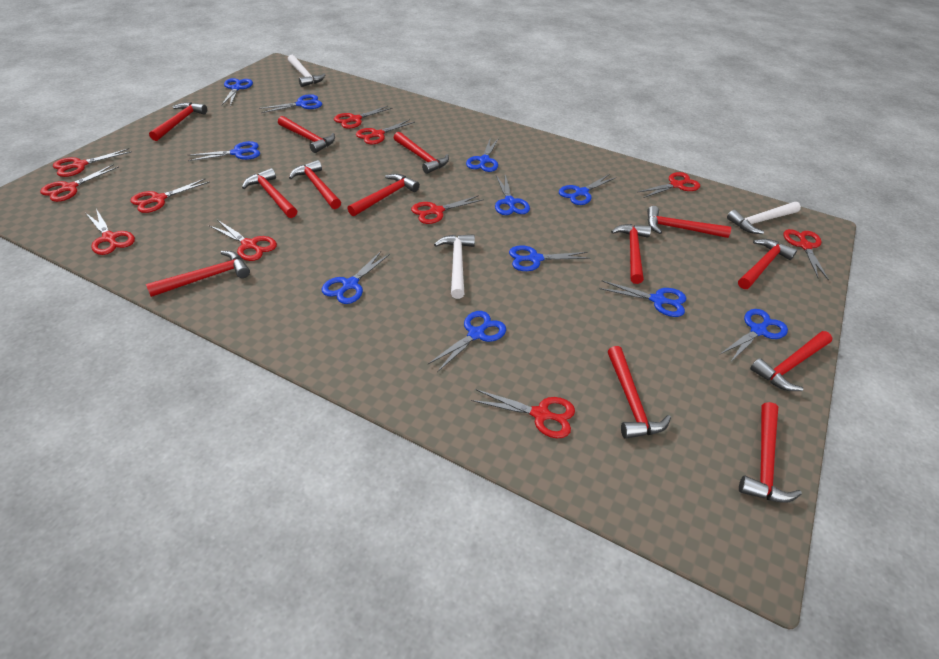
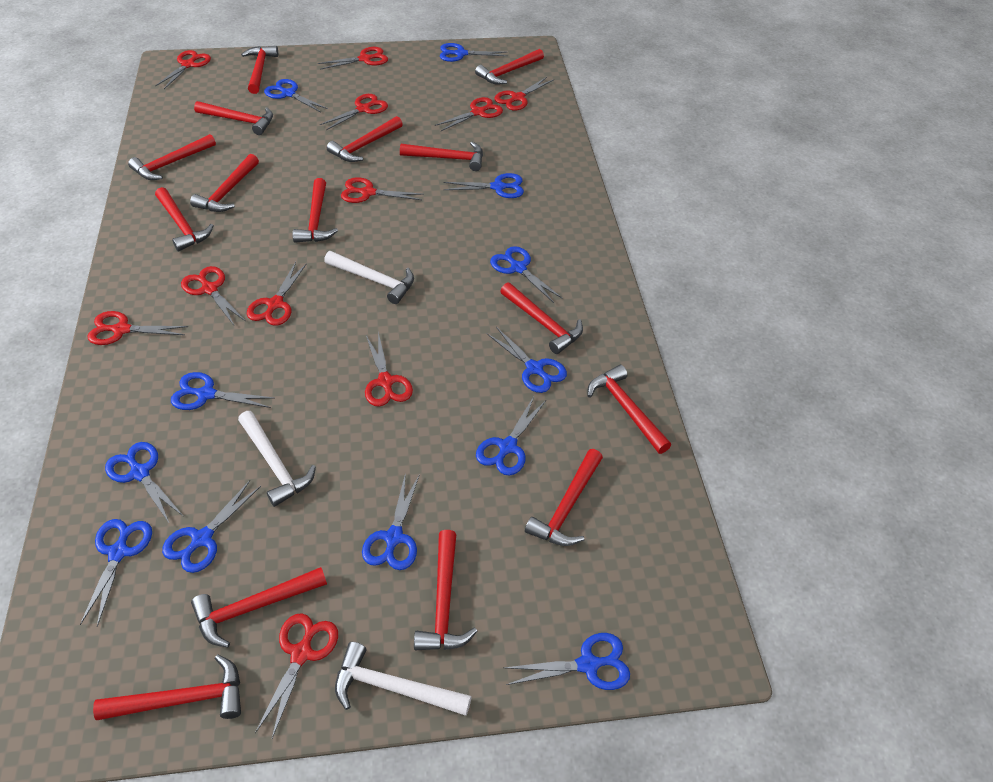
blue scissors: 11 -> 12
red hammer: 13 -> 15

